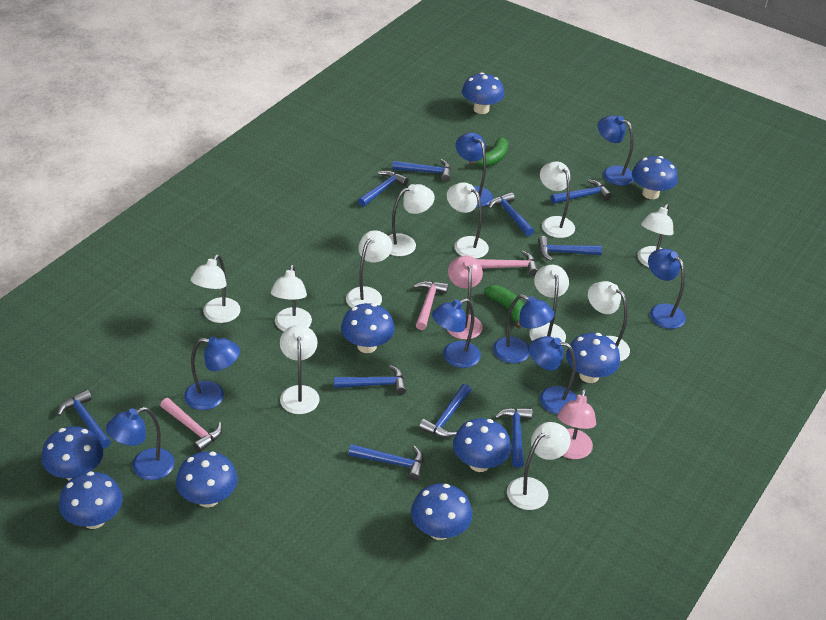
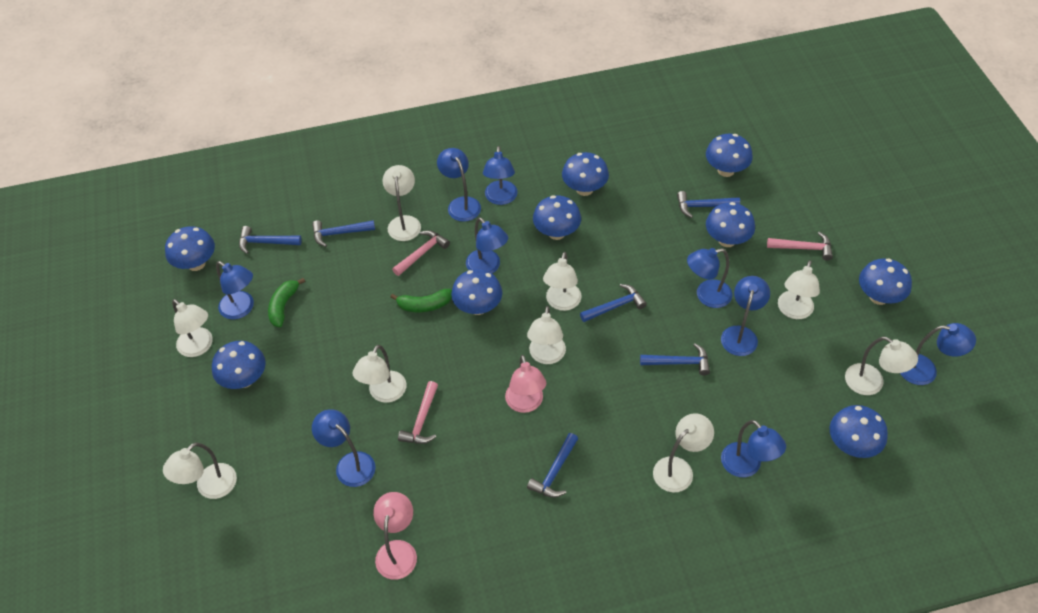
blue hammer: 10 -> 6
blue lamp: 8 -> 9
white lamp: 11 -> 9

